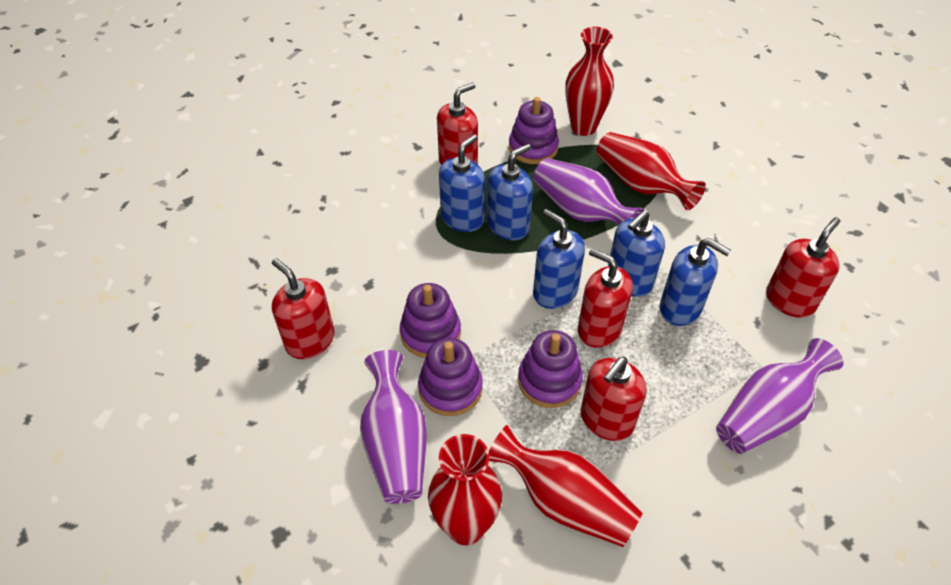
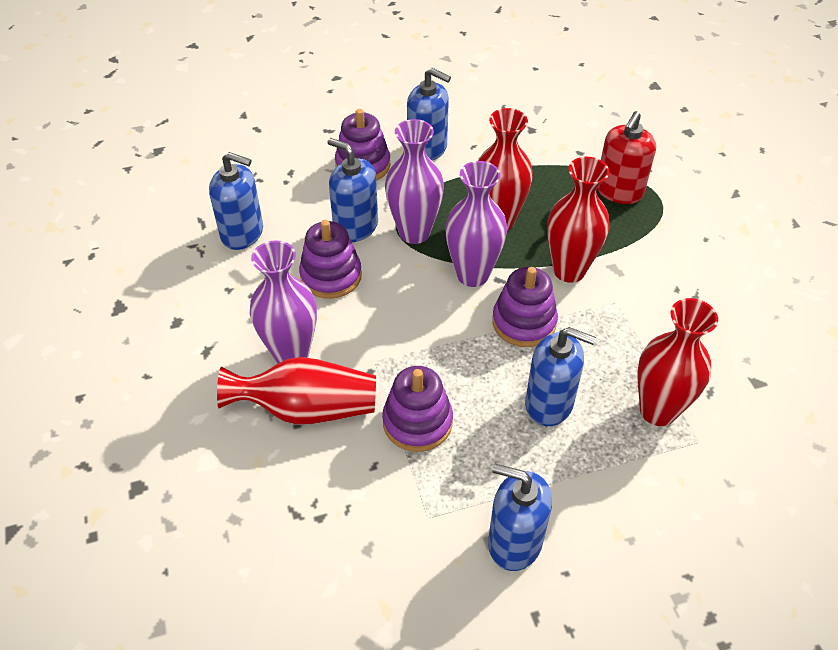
red soap dispenser: 5 -> 1

